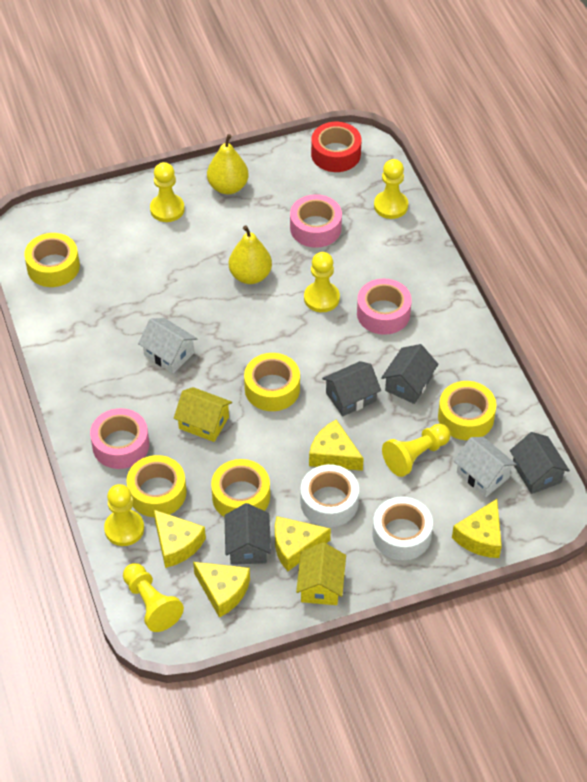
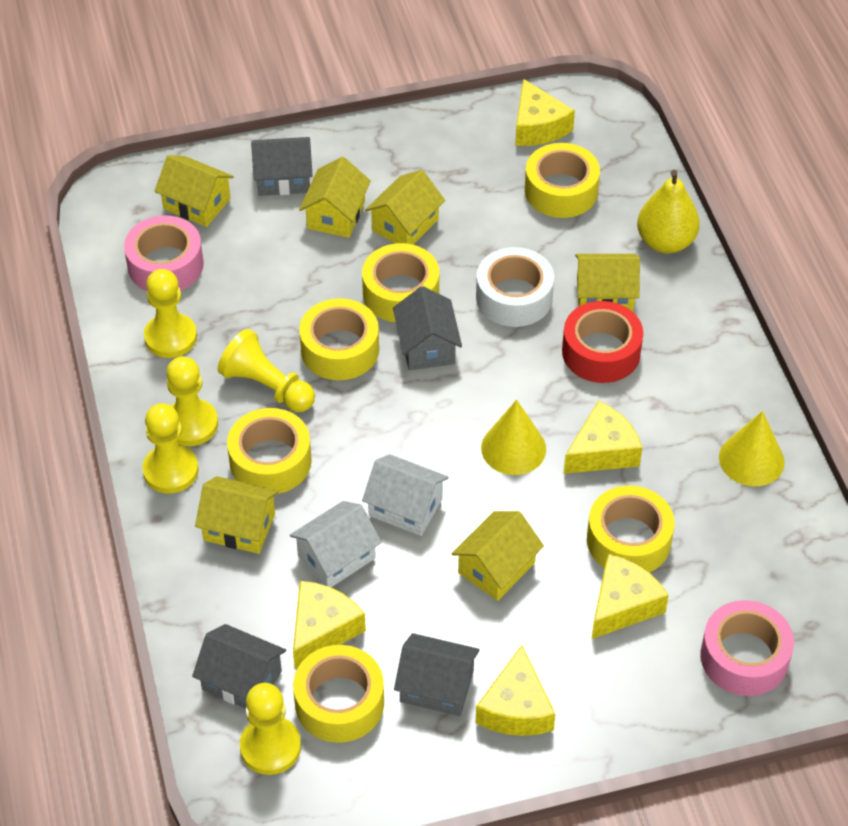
pink tape: 3 -> 2
white tape: 2 -> 1
yellow cone: 0 -> 2
yellow house: 2 -> 6
yellow pawn: 6 -> 5
yellow pear: 2 -> 1
yellow tape: 5 -> 6

